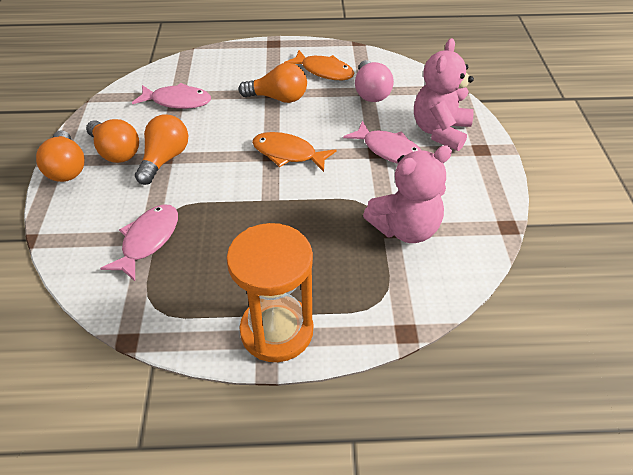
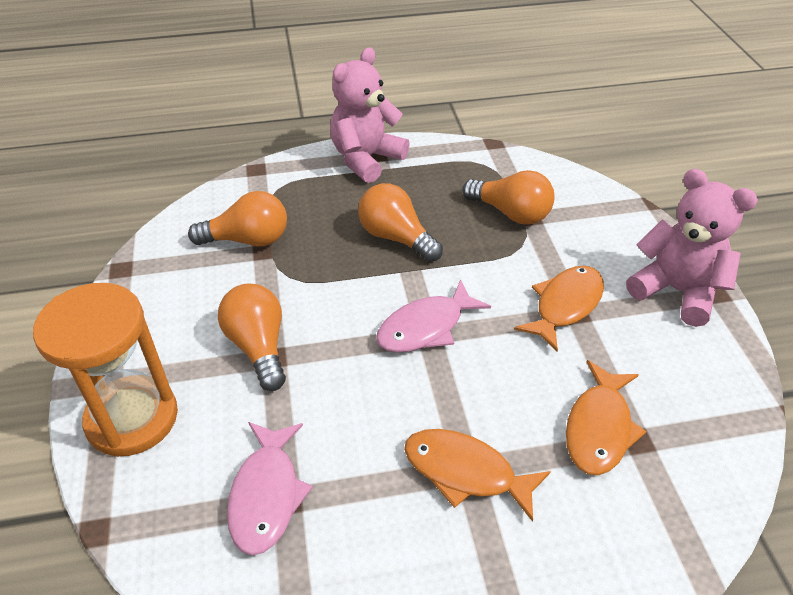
orange fish: 2 -> 3
pink fish: 3 -> 2
pink light bulb: 1 -> 0

